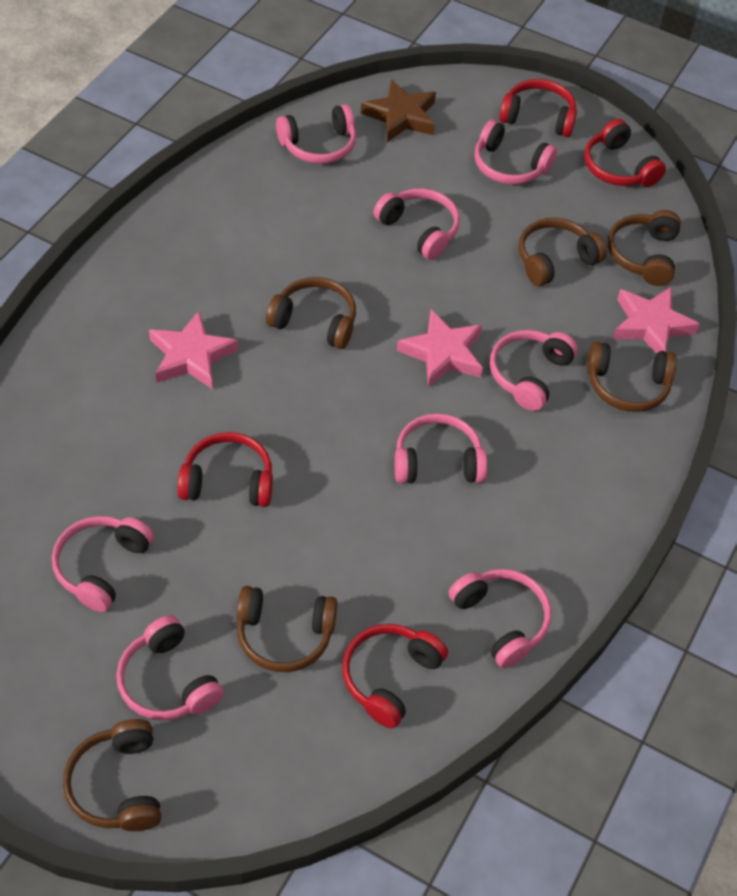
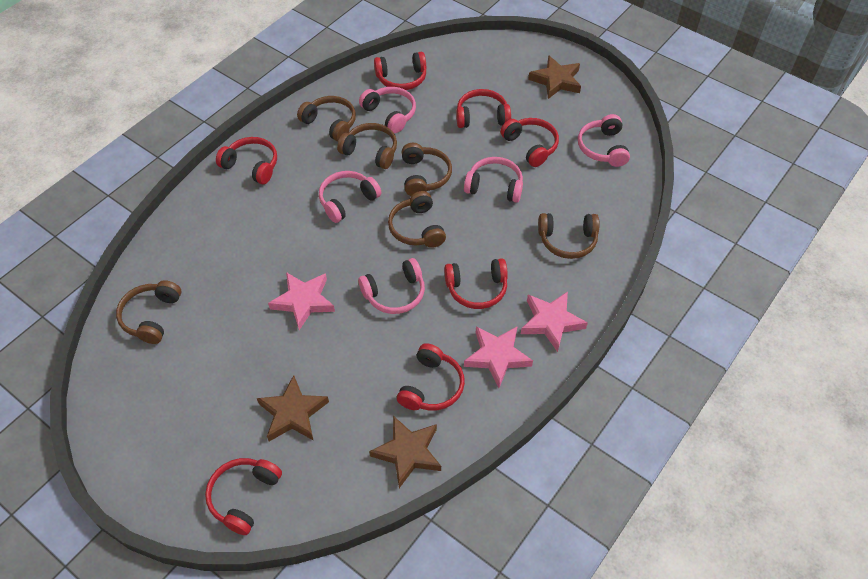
brown star: 1 -> 3
pink headphones: 8 -> 5
red headphones: 4 -> 7

